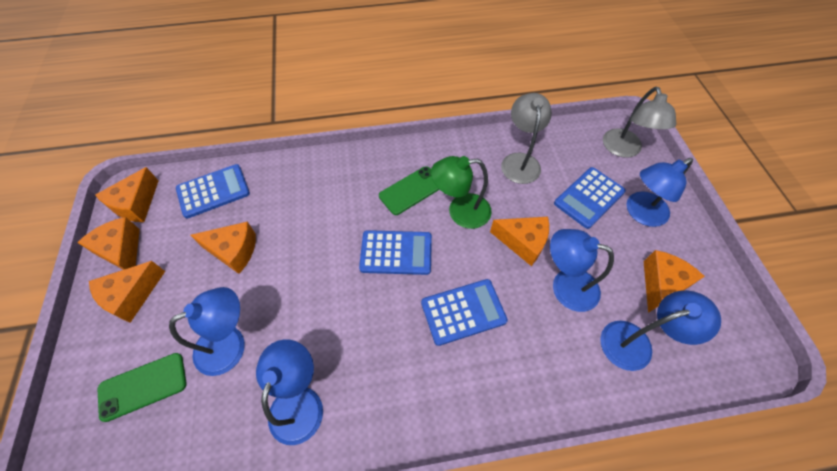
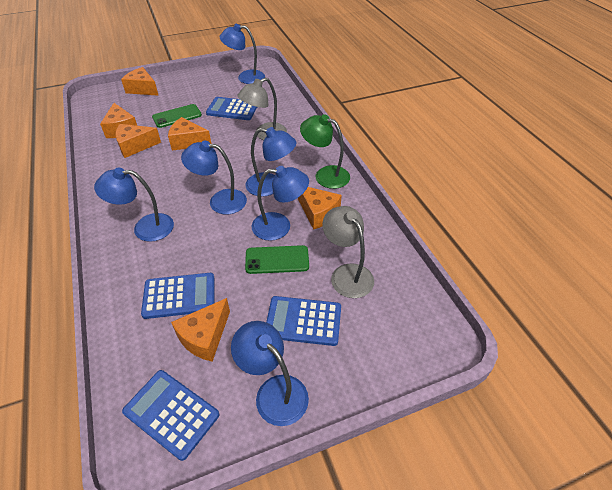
blue lamp: 5 -> 6

